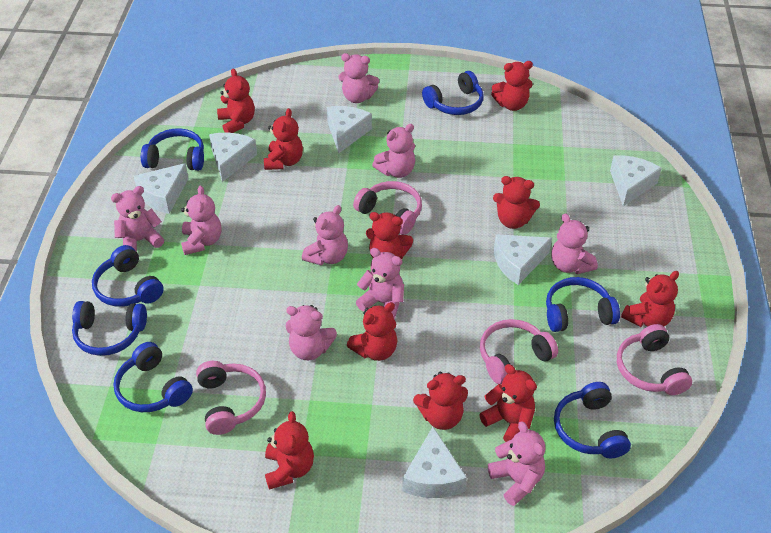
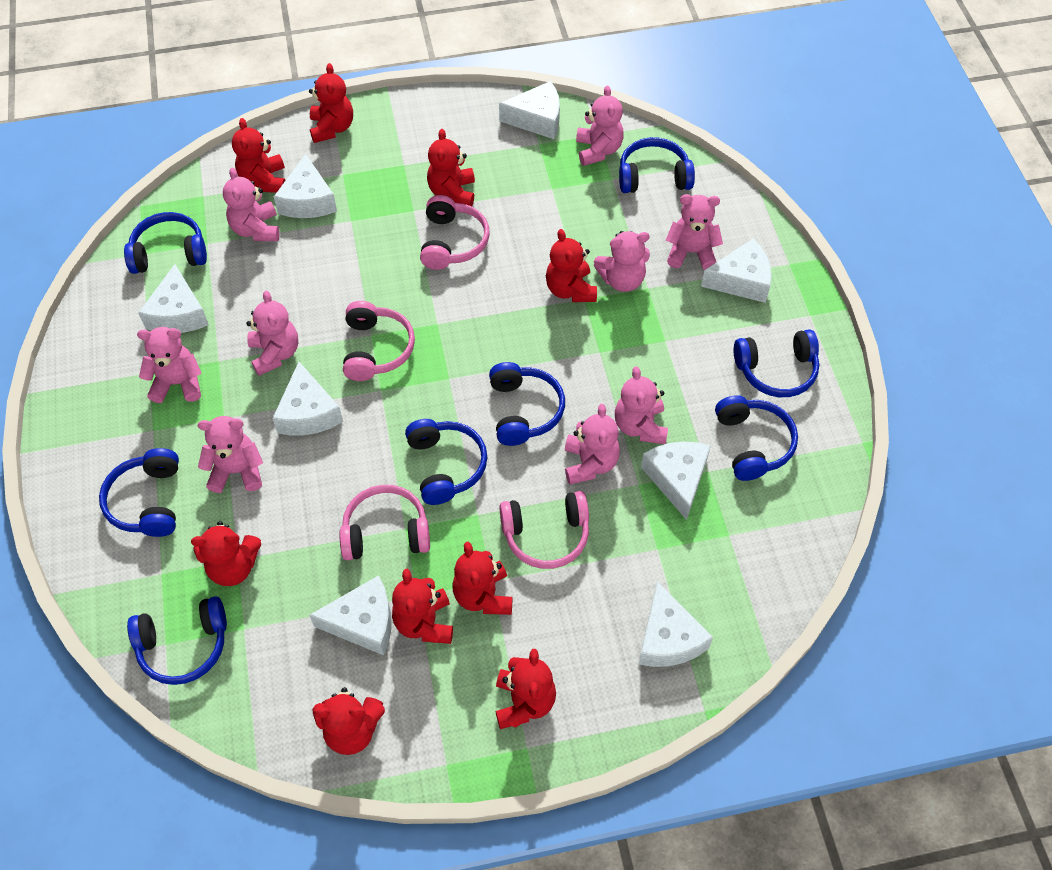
blue headphones: 7 -> 8
red teddy bear: 10 -> 9
white cheese: 6 -> 8

